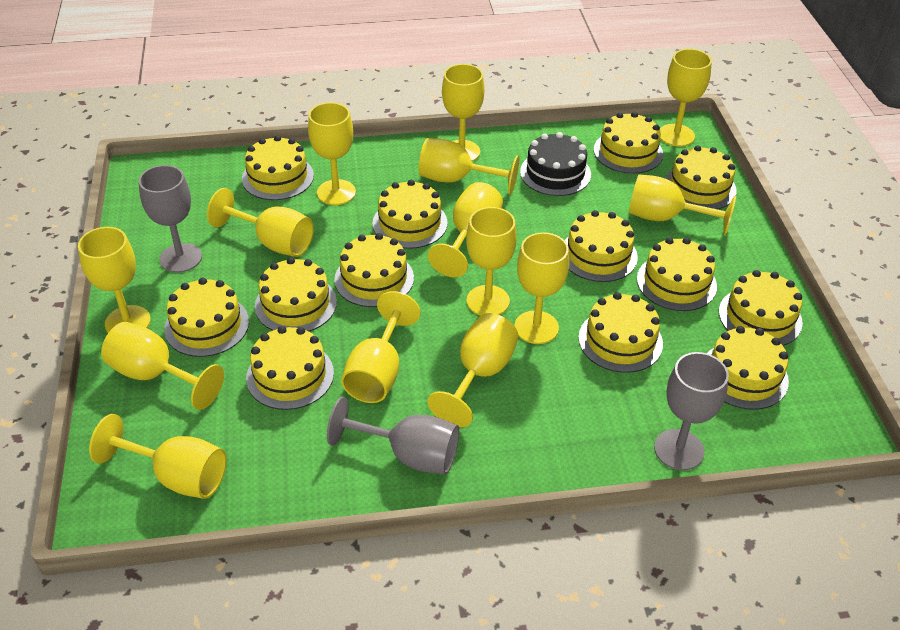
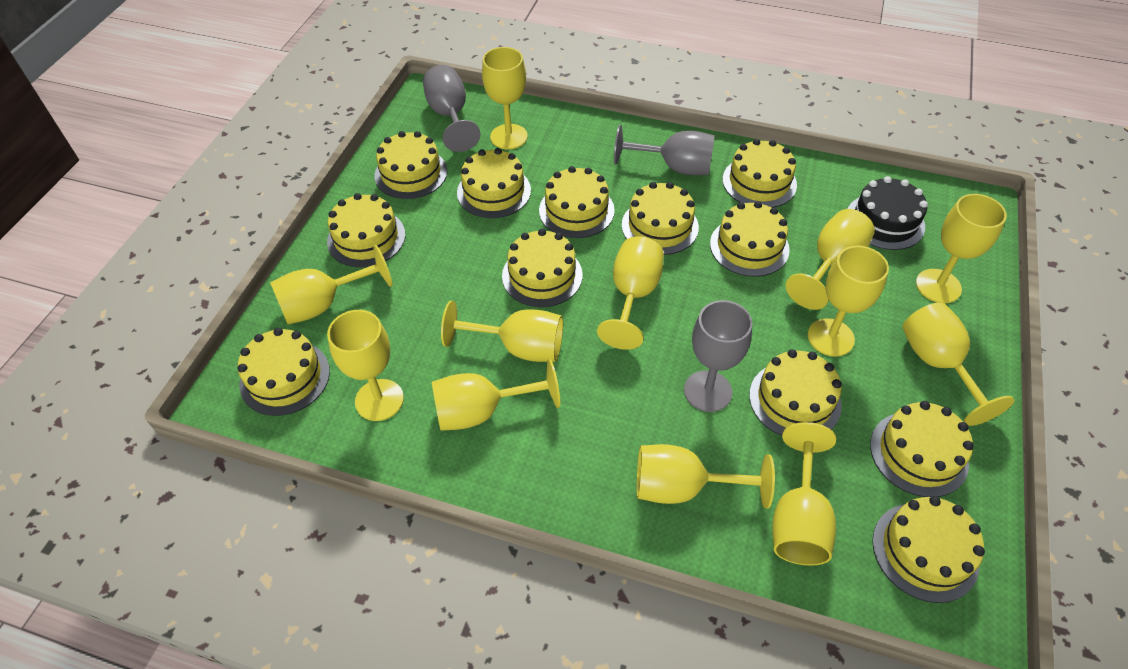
yellow cake: 13 -> 12
yellow goblet: 14 -> 12

